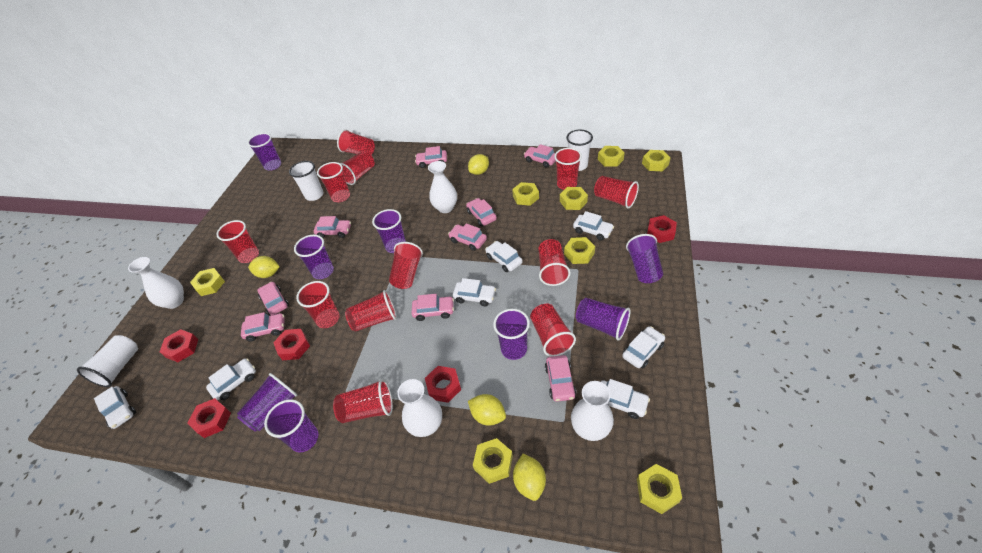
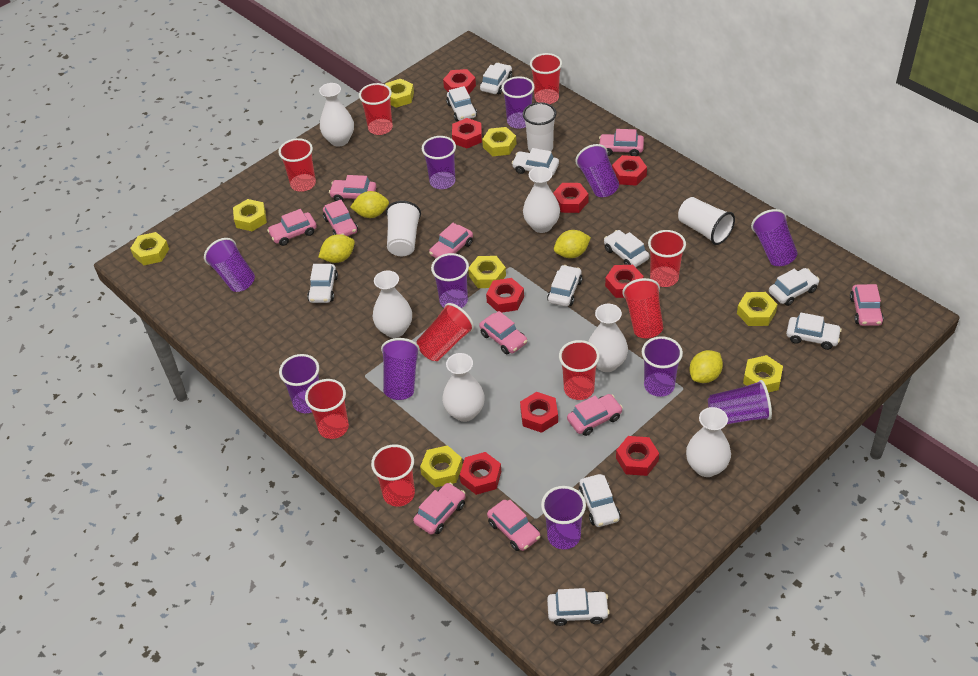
pink car: 9 -> 10
purple cup: 8 -> 11
red cup: 12 -> 9
red nut: 5 -> 9
white car: 7 -> 10
white vase: 4 -> 6

